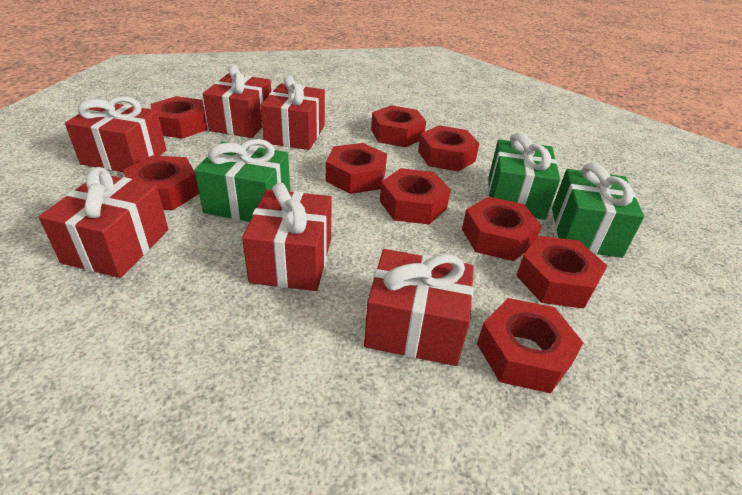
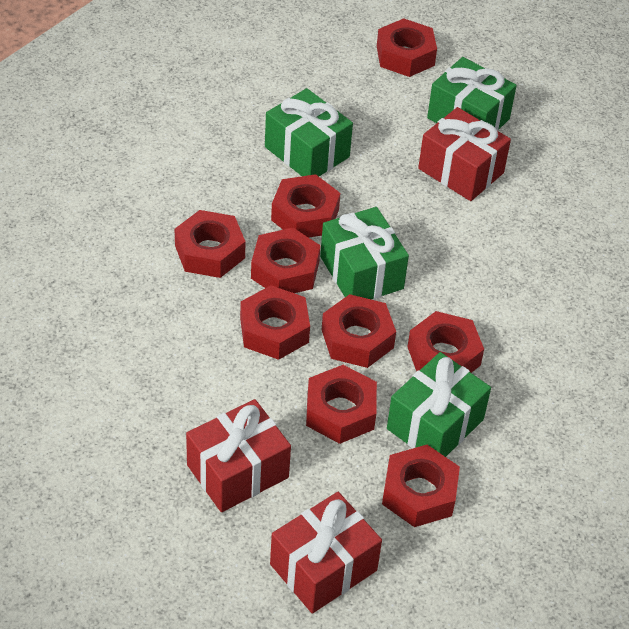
green gift: 3 -> 4
red gift: 6 -> 3

